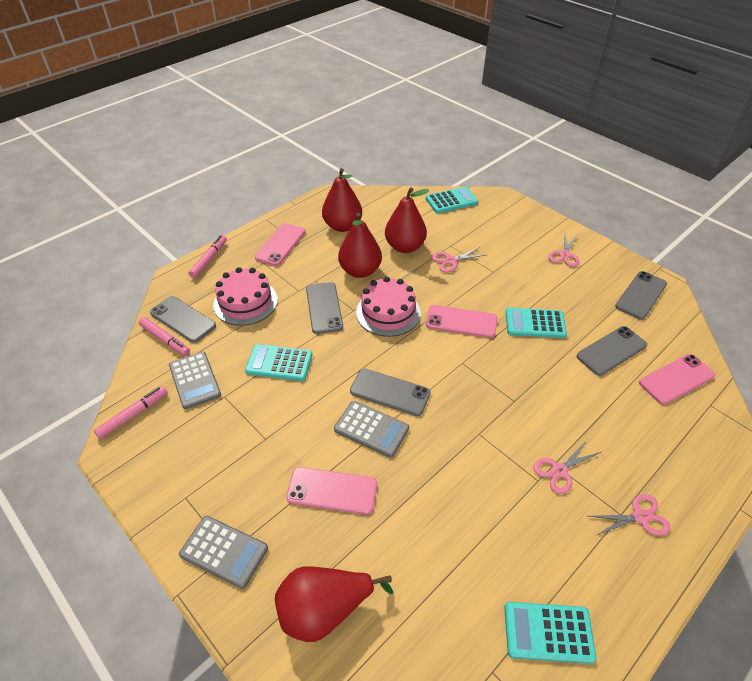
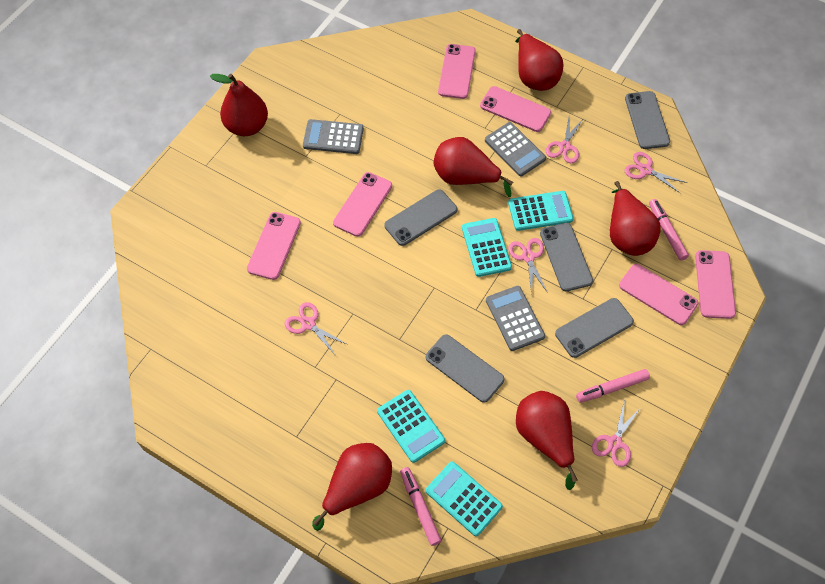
pink cake: 2 -> 0
pink phone: 4 -> 6
pink scissors: 4 -> 5
red pear: 4 -> 6

